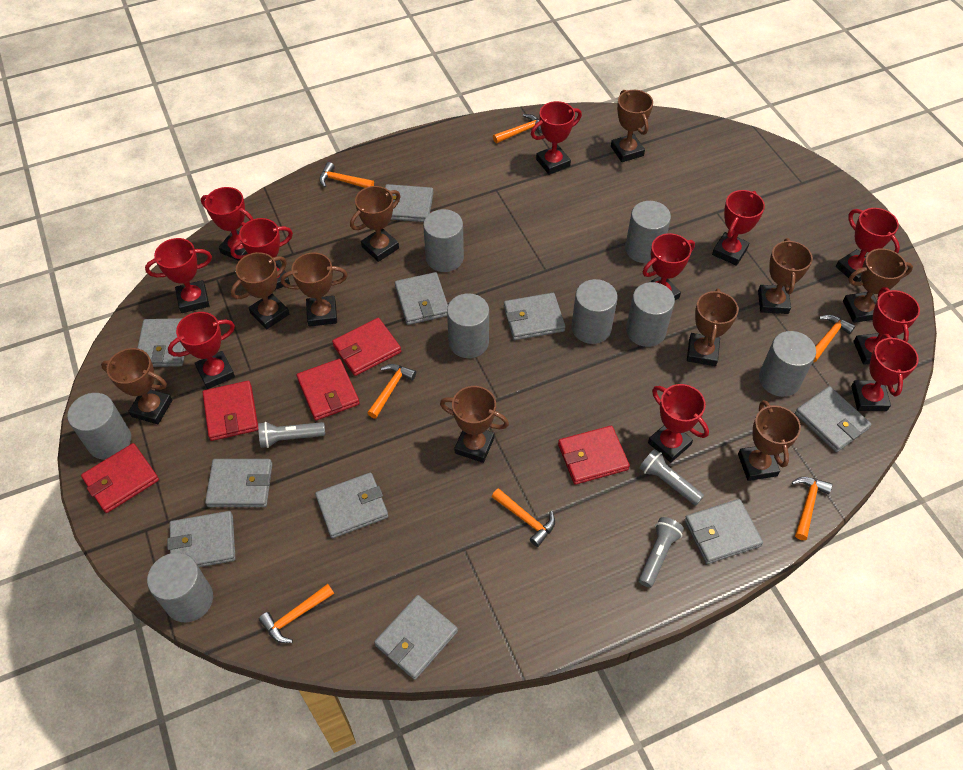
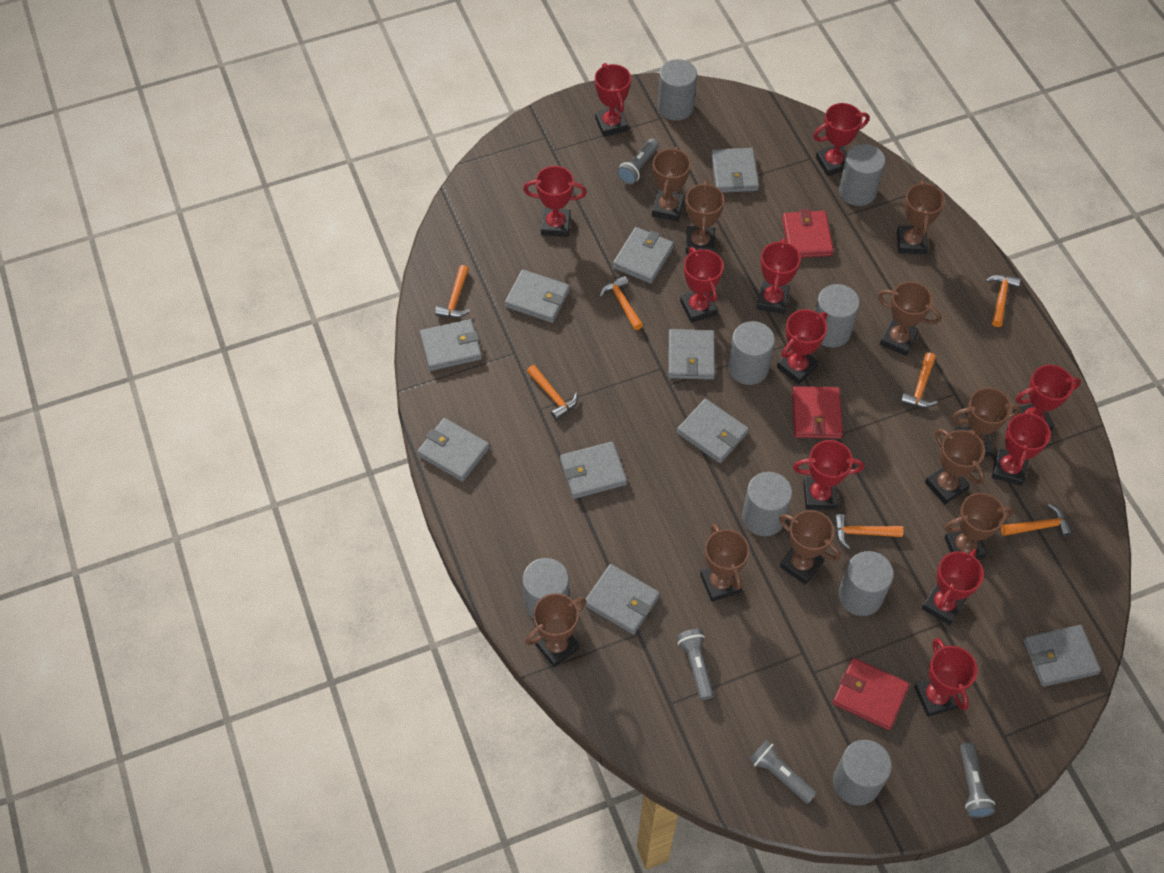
grey flashlight: 3 -> 4
red wallet: 5 -> 3

